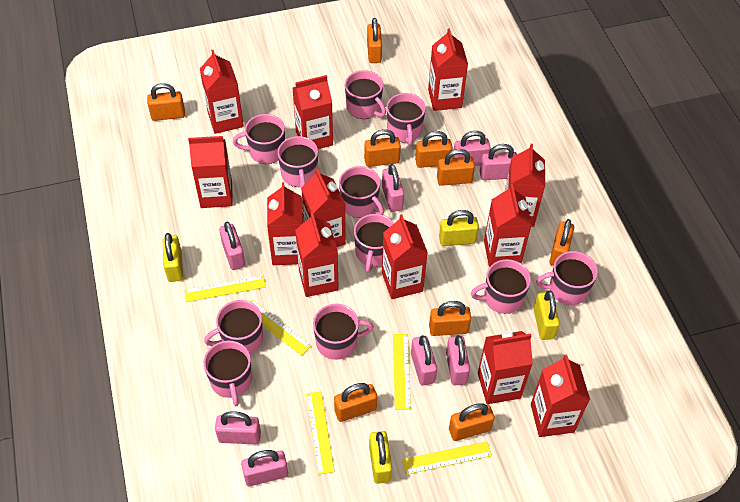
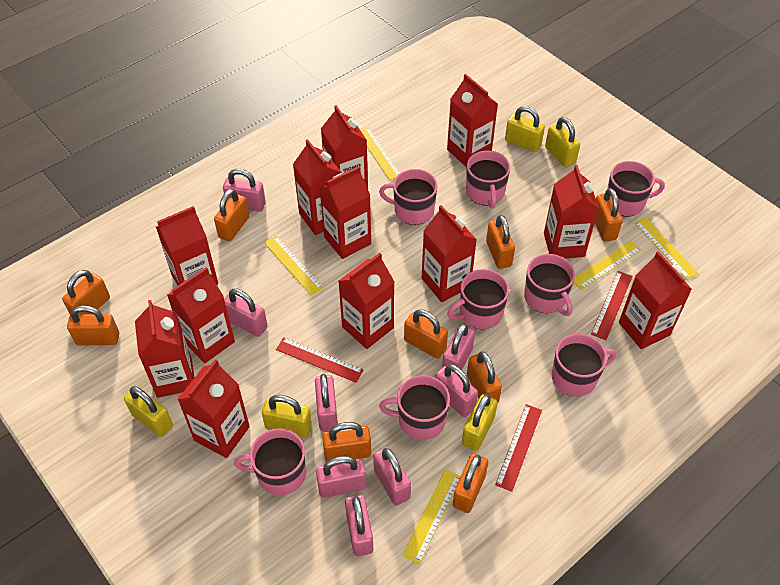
pink mug: 11 -> 8
red ruler: 0 -> 3
yellow padlock: 4 -> 5

